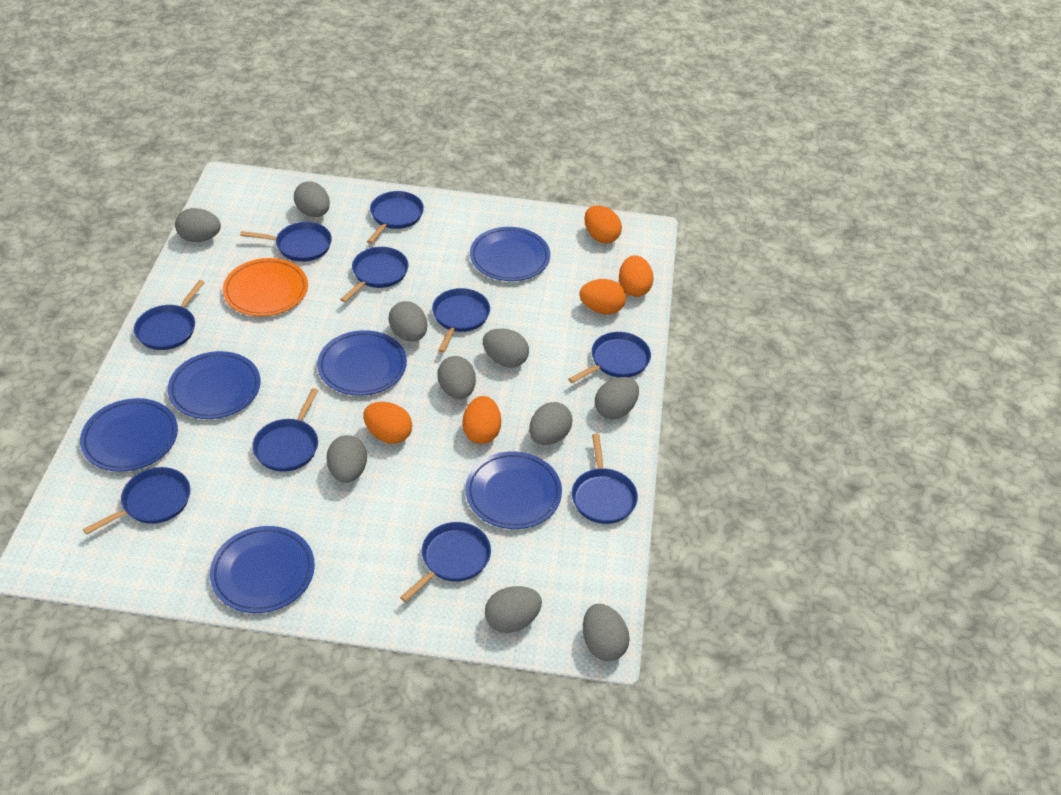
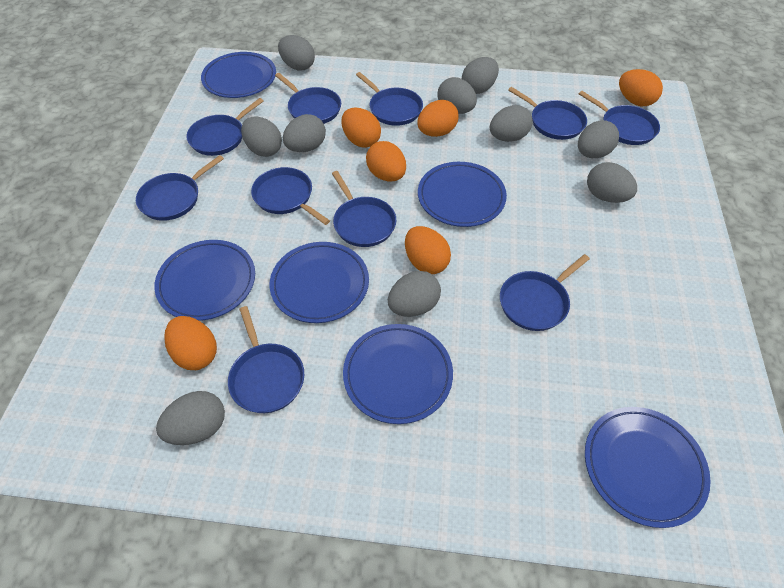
orange egg: 5 -> 6
orange plate: 1 -> 0

